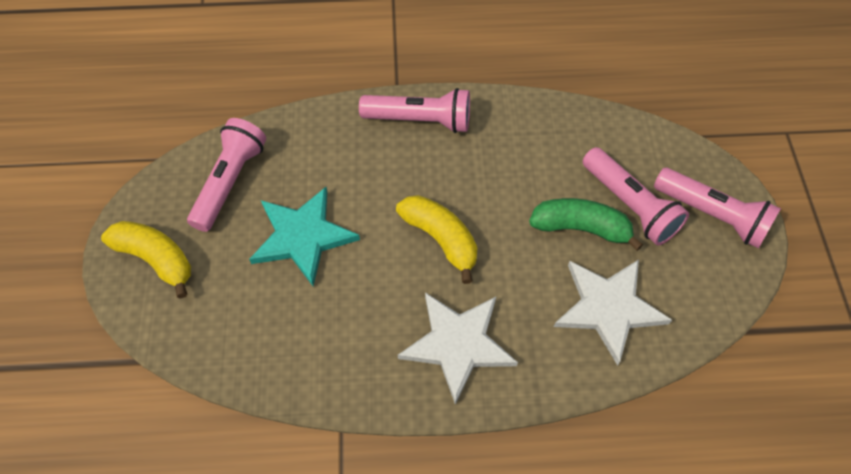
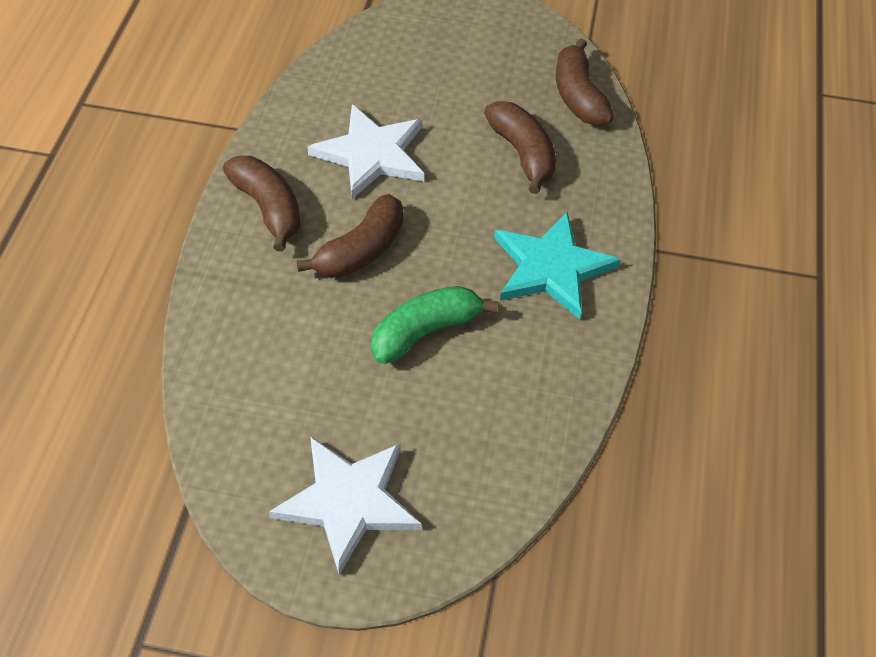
brown banana: 0 -> 4
pink flashlight: 4 -> 0
yellow banana: 2 -> 0

